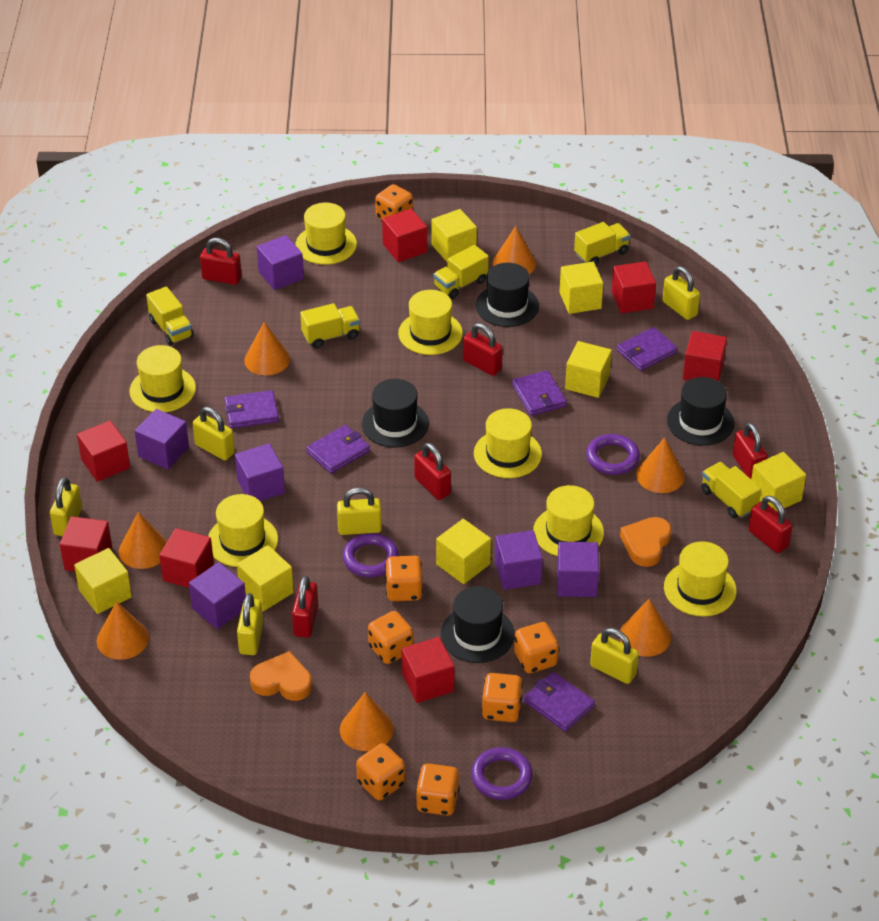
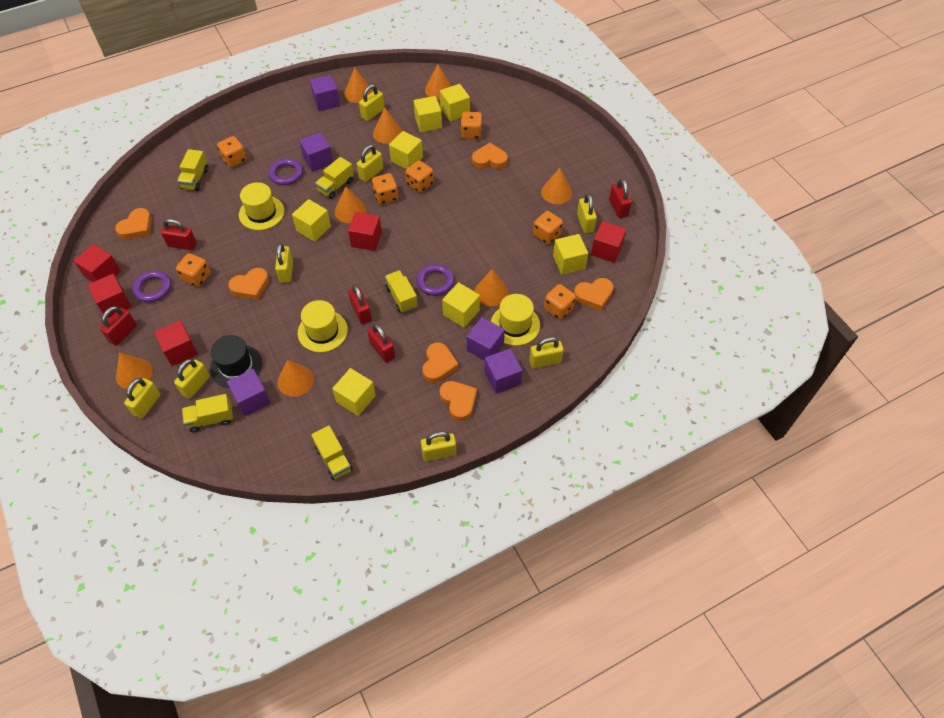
black hat: 4 -> 1
orange cone: 7 -> 8
orange heart: 2 -> 6
purple cube: 6 -> 5
purple wallet: 5 -> 0
red cube: 7 -> 5
red padlock: 6 -> 5
yellow hat: 7 -> 3
yellow padlock: 6 -> 8

